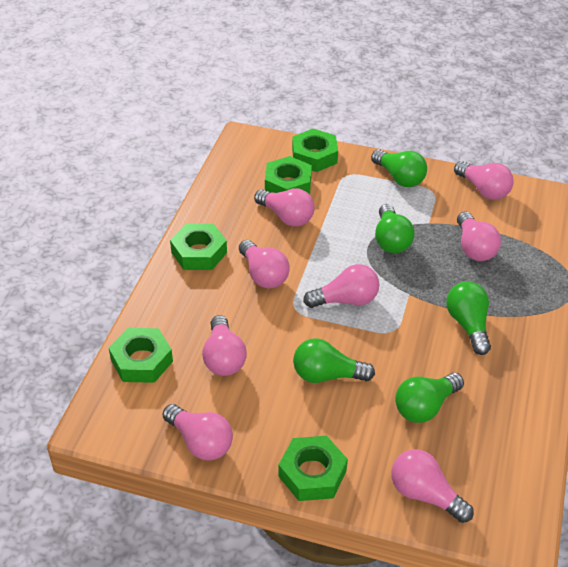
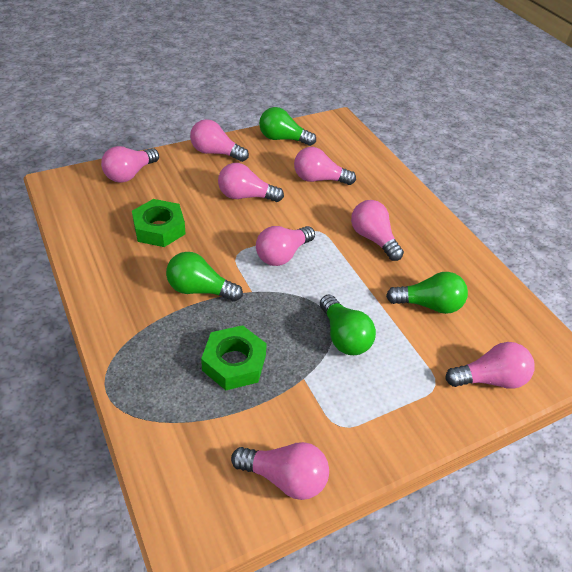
green light bulb: 5 -> 4
green nut: 5 -> 2

